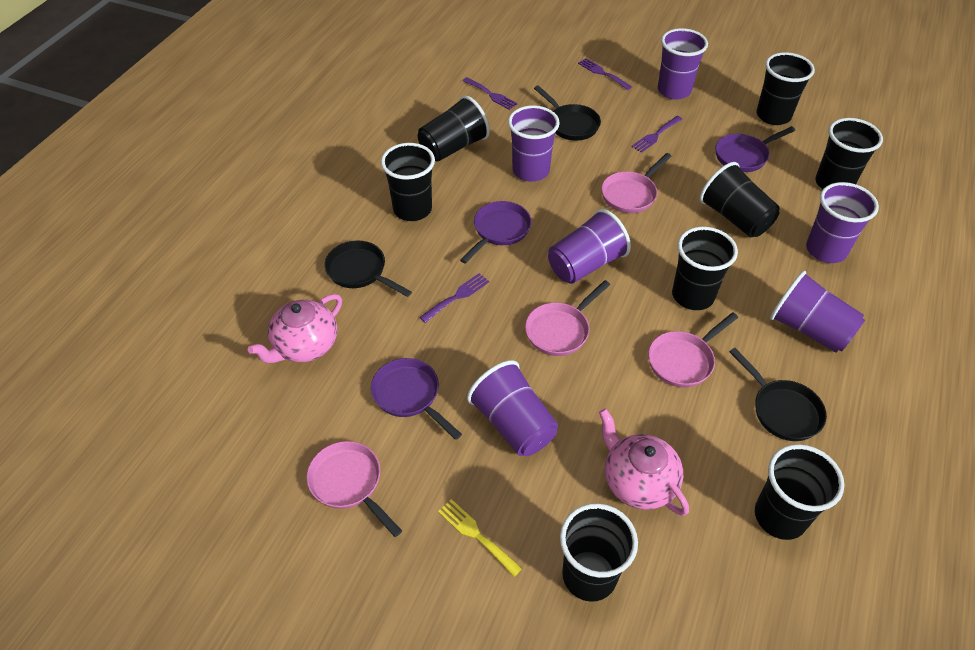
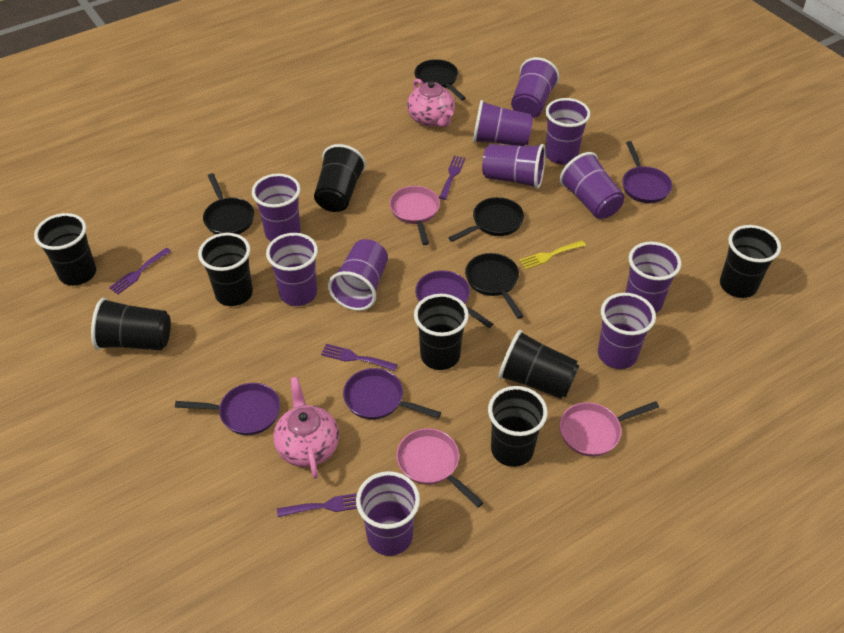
black pan: 3 -> 4
pink pan: 4 -> 3
purple cup: 6 -> 11
purple pan: 3 -> 4

